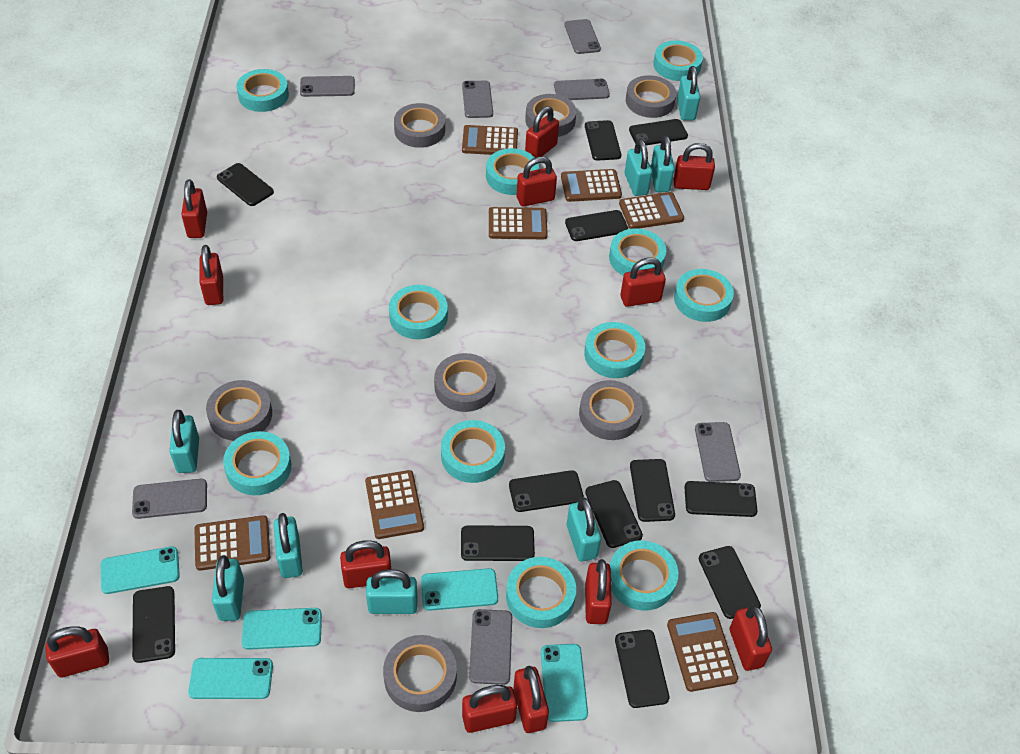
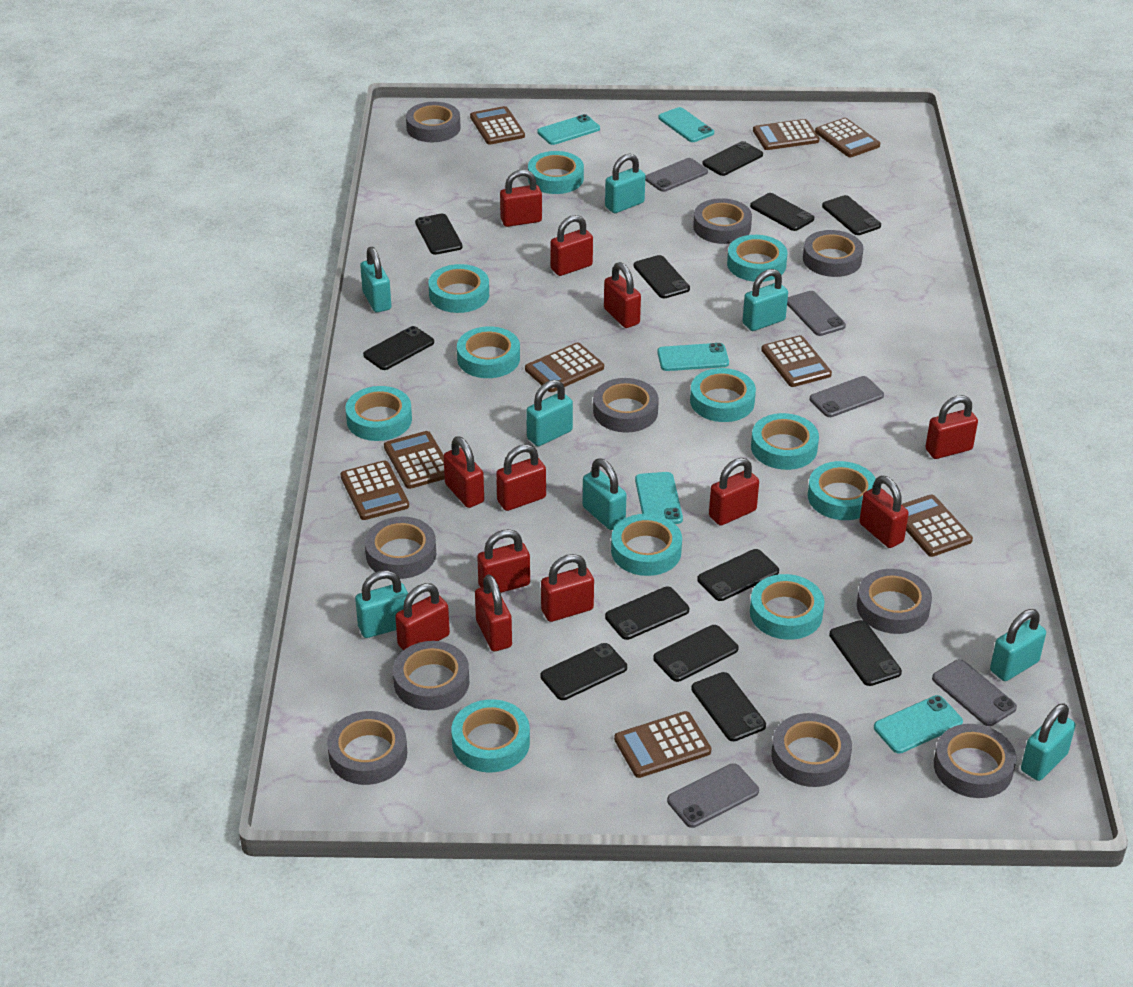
brown calculator: 7 -> 9
grey phone: 7 -> 5
grey tape: 7 -> 10

